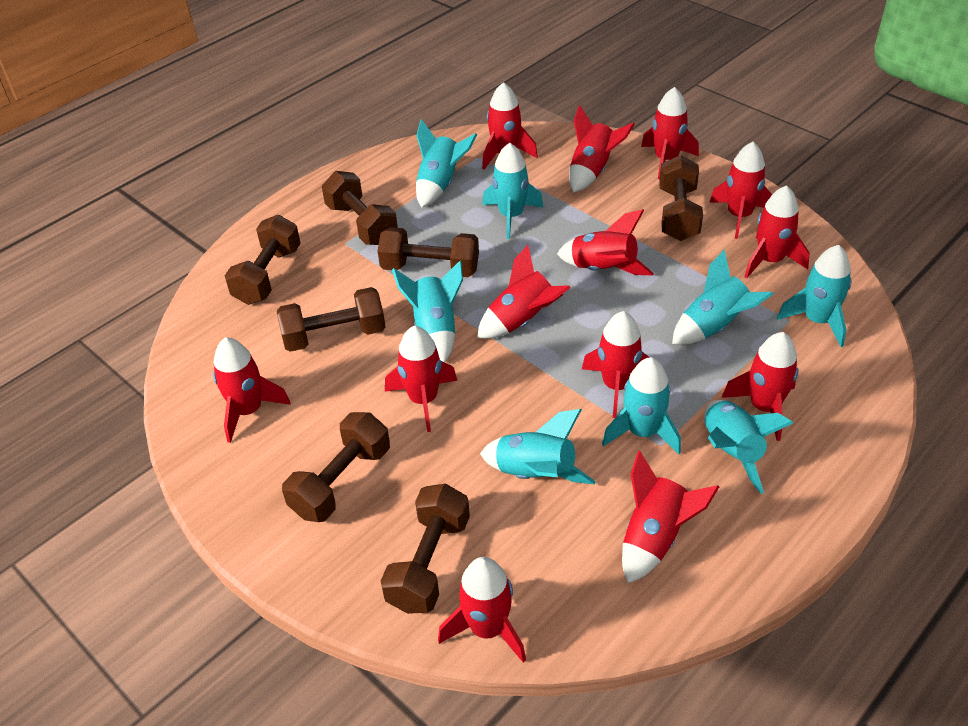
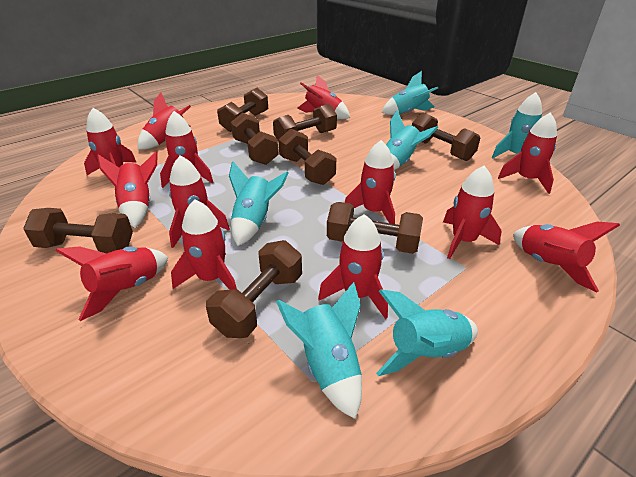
brown dumbbell: 7 -> 8
turquoise rocket: 8 -> 6

